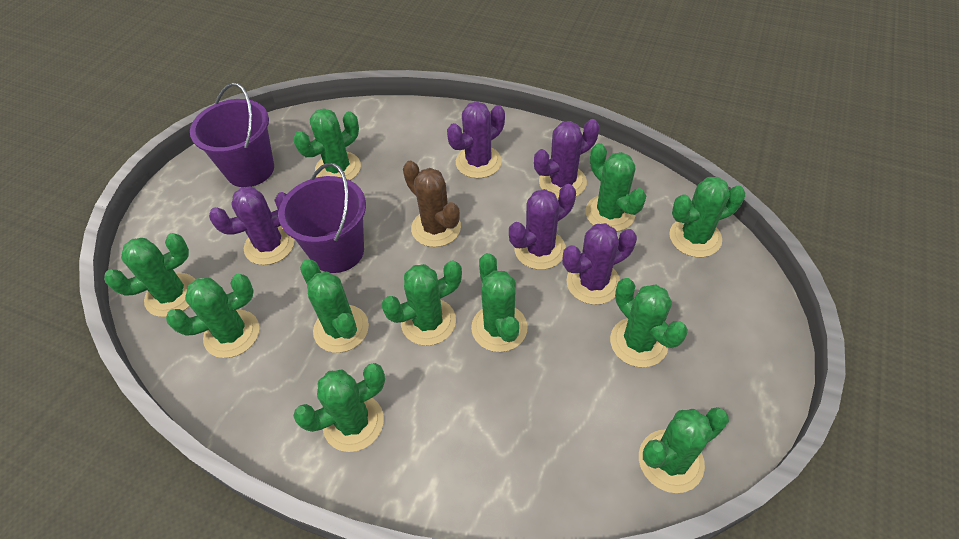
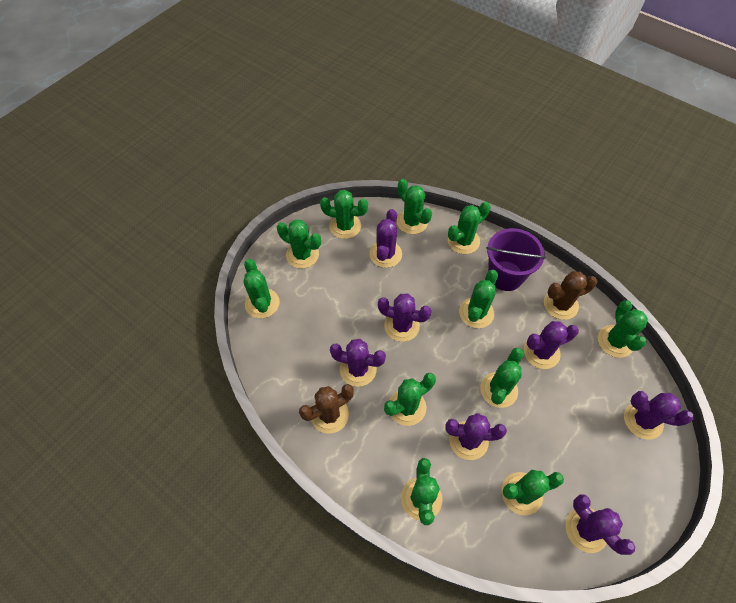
brown cactus: 1 -> 2
purple bucket: 2 -> 1
purple cactus: 5 -> 7

